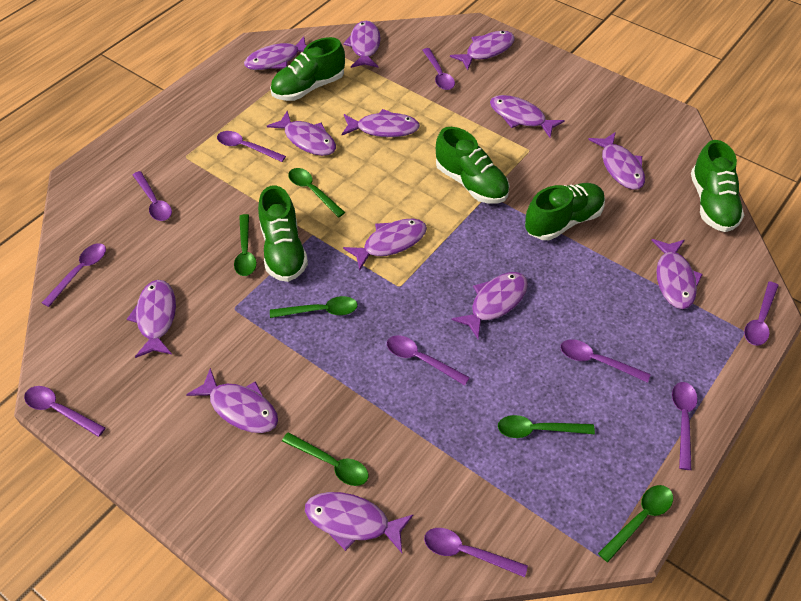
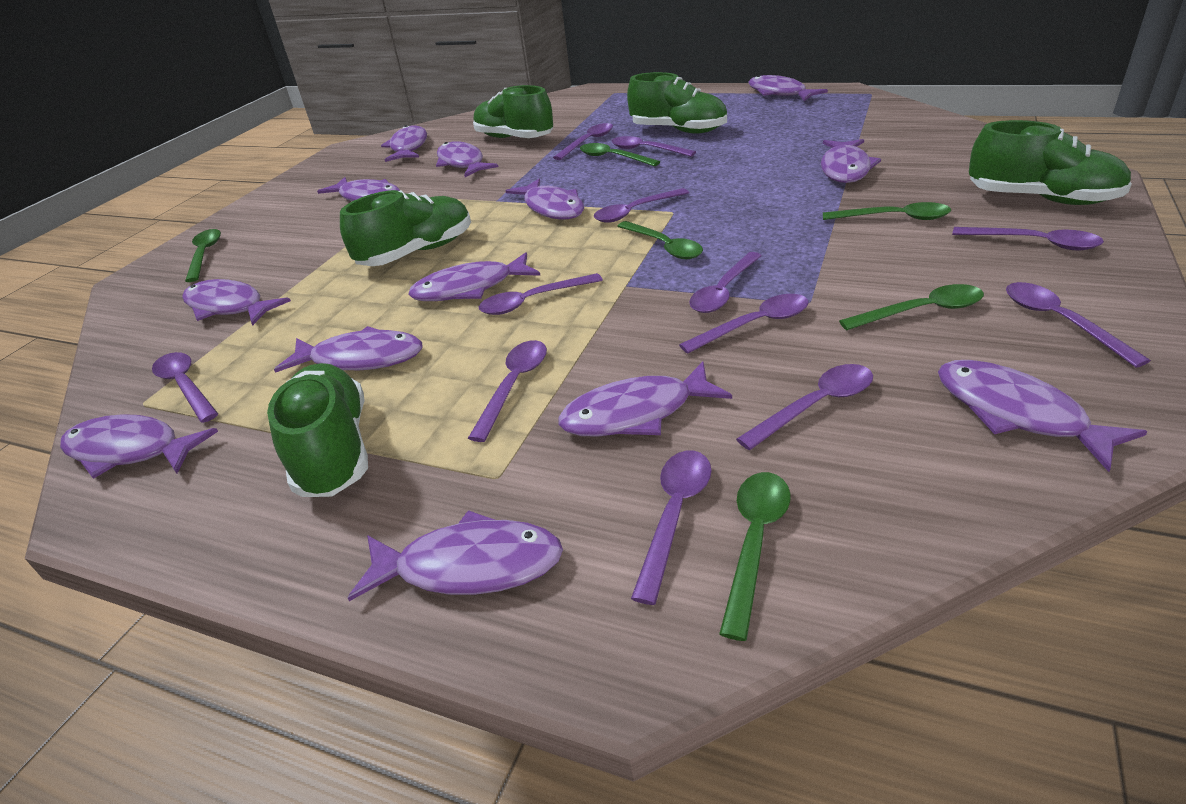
purple spoon: 10 -> 12

